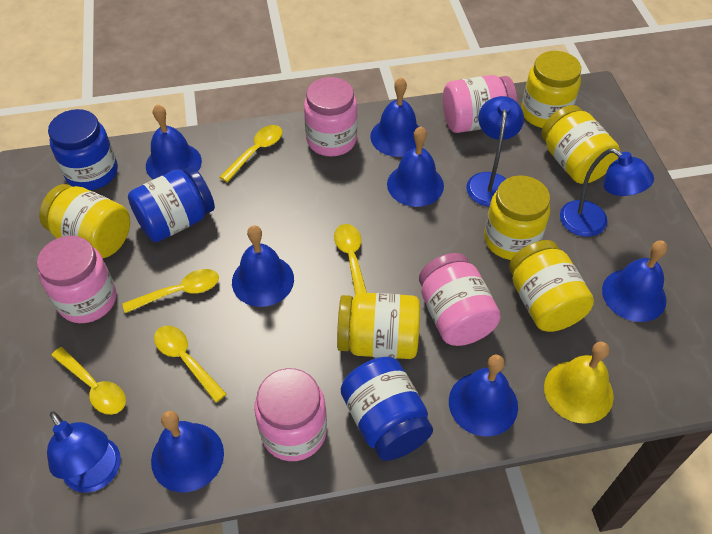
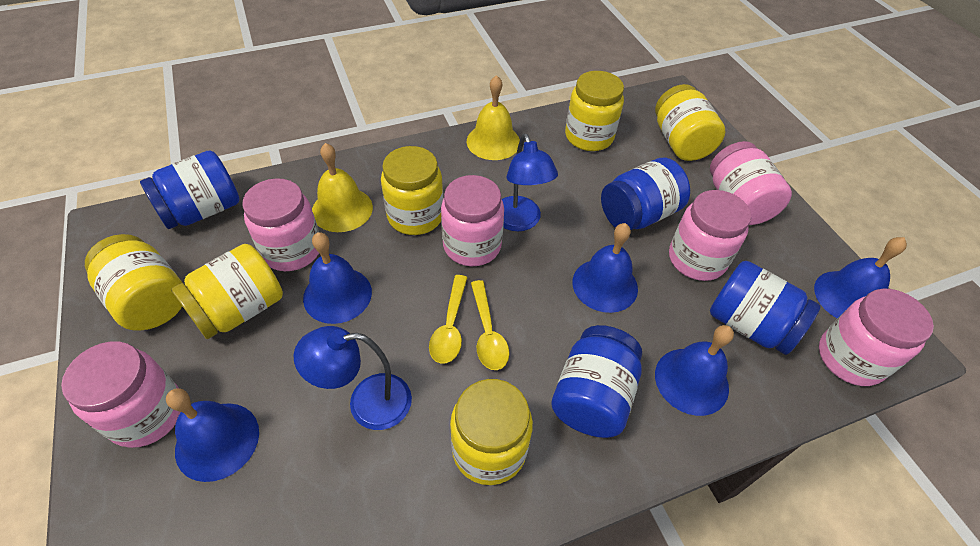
blue bell: 7 -> 5
blue jar: 3 -> 4
blue lamp: 3 -> 2
pink jar: 5 -> 6
yellow bell: 1 -> 2
yellow spoon: 5 -> 2

